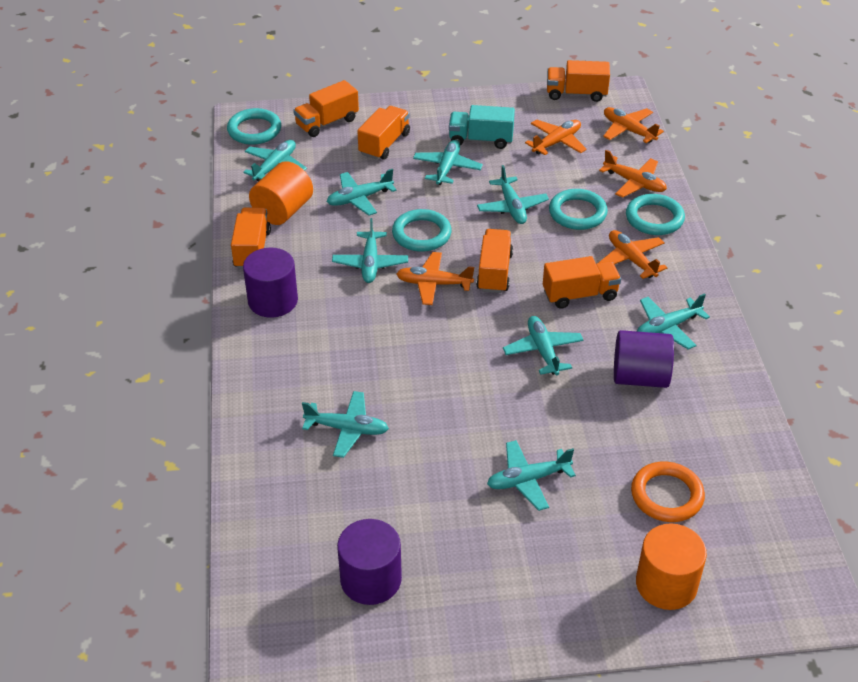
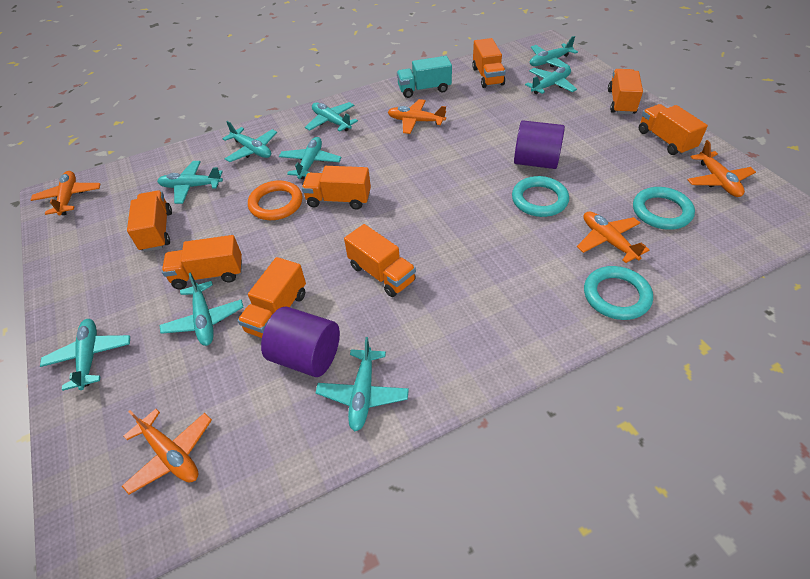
orange cylinder: 2 -> 0
orange truck: 6 -> 8
purple cylinder: 3 -> 2
turquoise ring: 4 -> 3

